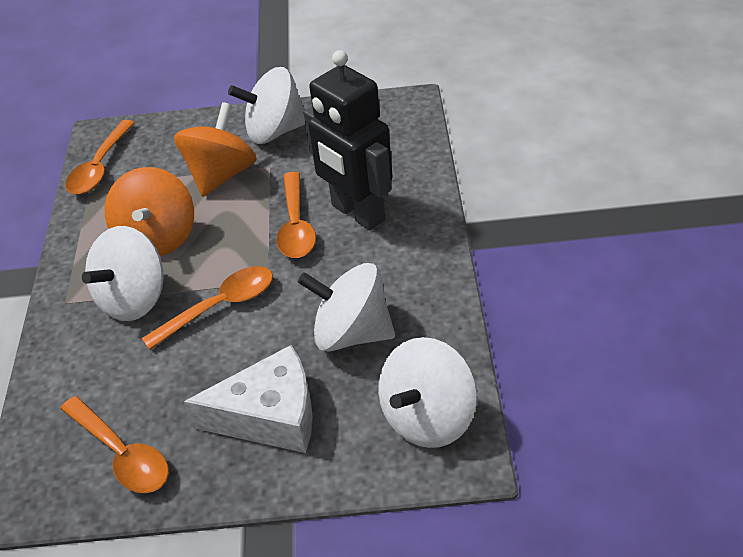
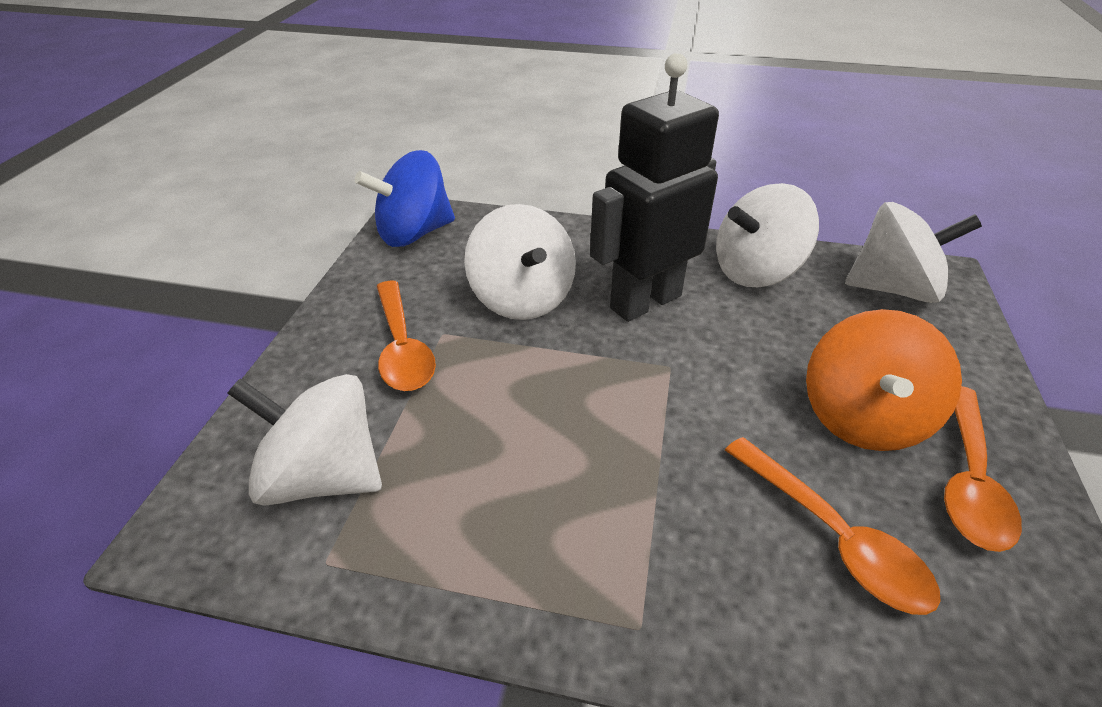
blue spinning top: 0 -> 1
orange spinning top: 2 -> 1
orange spoon: 4 -> 3
white cheese: 1 -> 0

